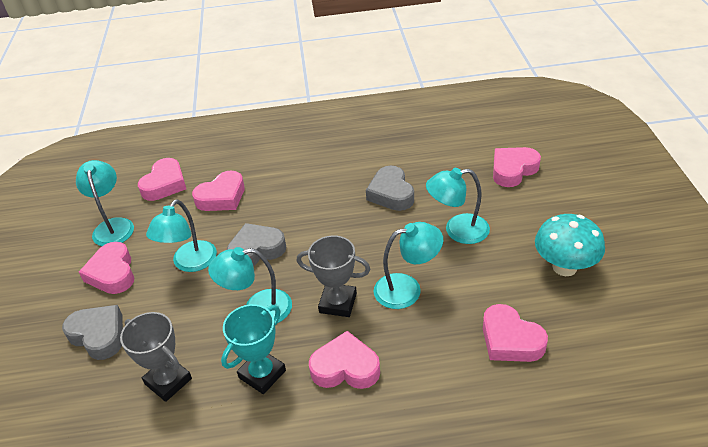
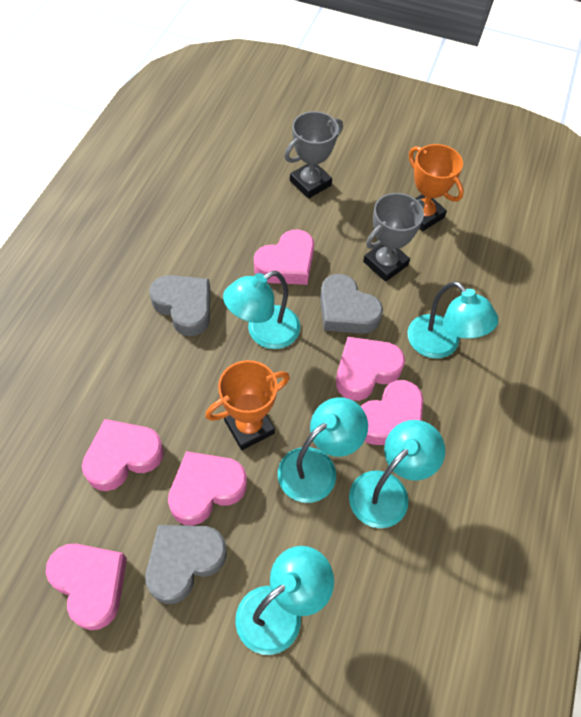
orange trophy: 0 -> 2
turquoise mushroom: 1 -> 0
turquoise trophy: 1 -> 0

